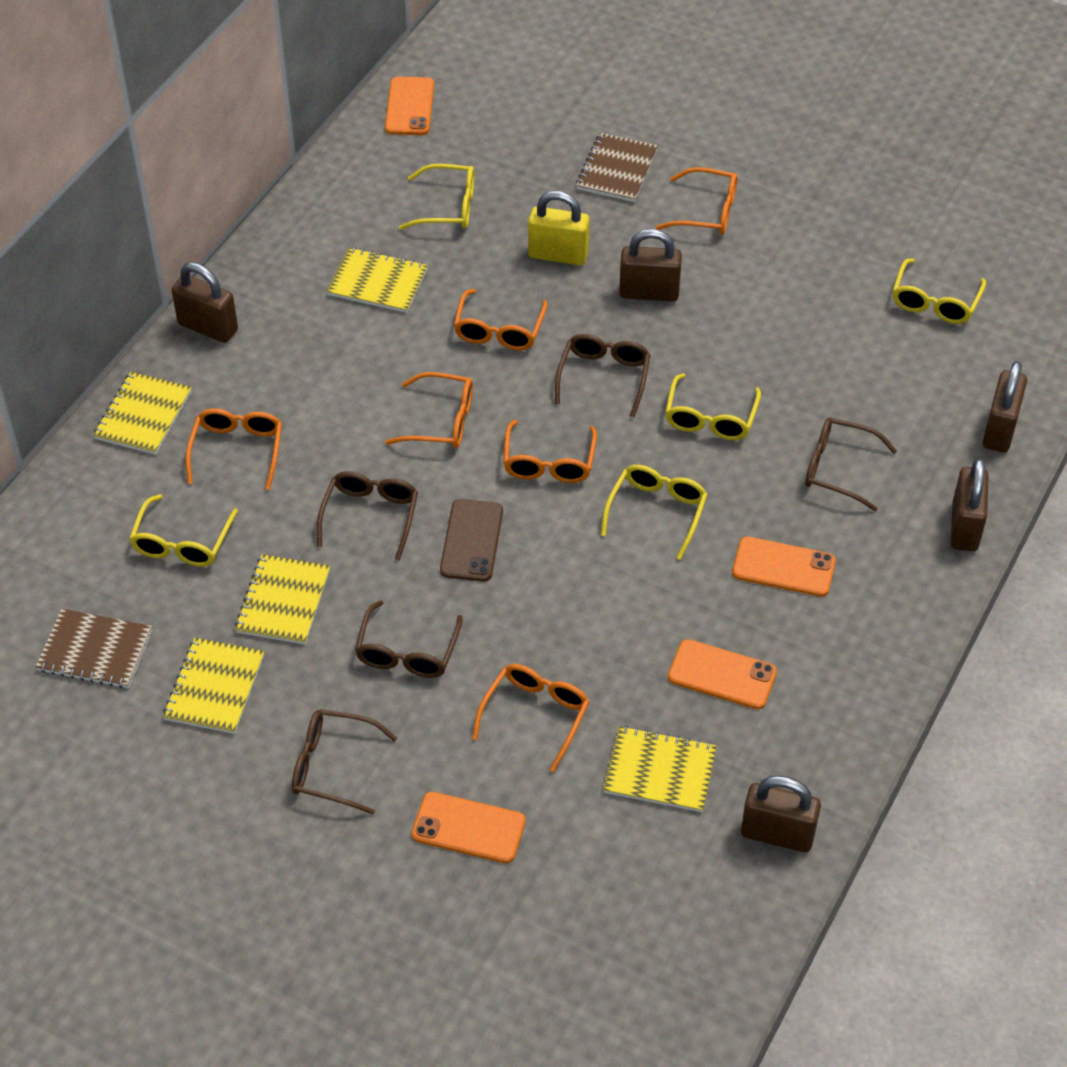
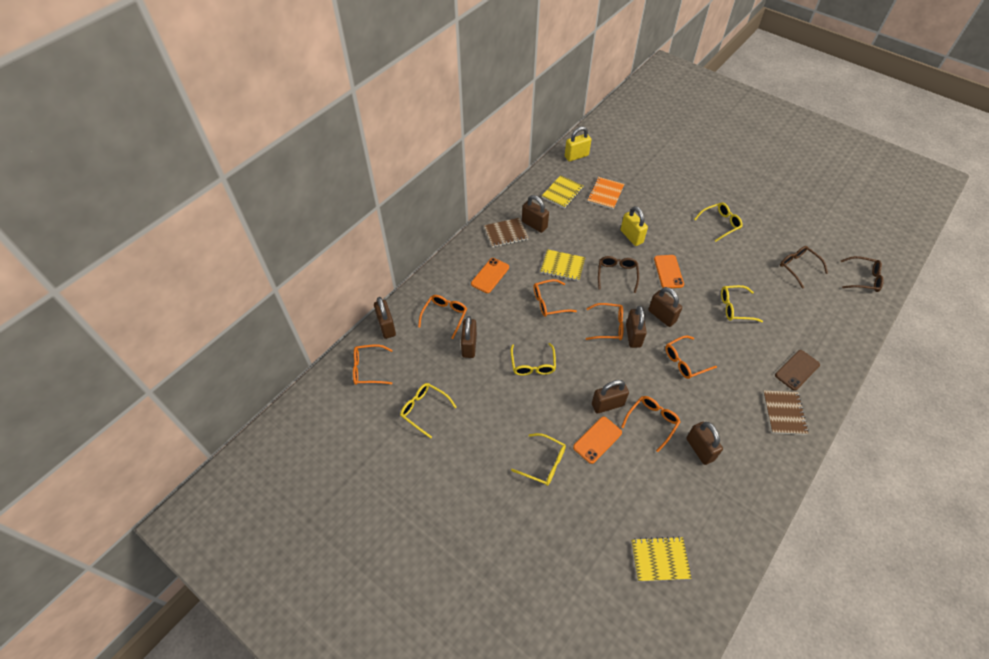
brown glasses: 5 -> 3
brown padlock: 5 -> 7
orange notebook: 0 -> 1
orange phone: 4 -> 3
yellow notebook: 5 -> 3
yellow padlock: 1 -> 2

